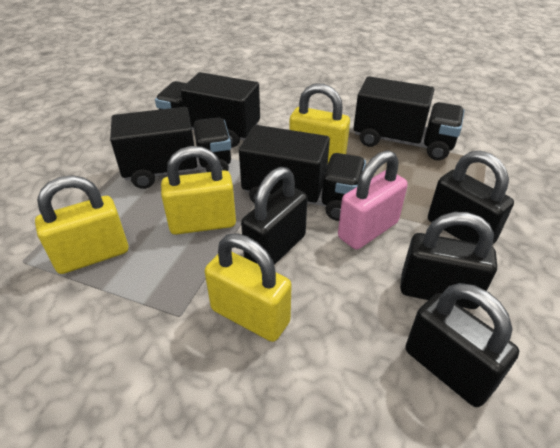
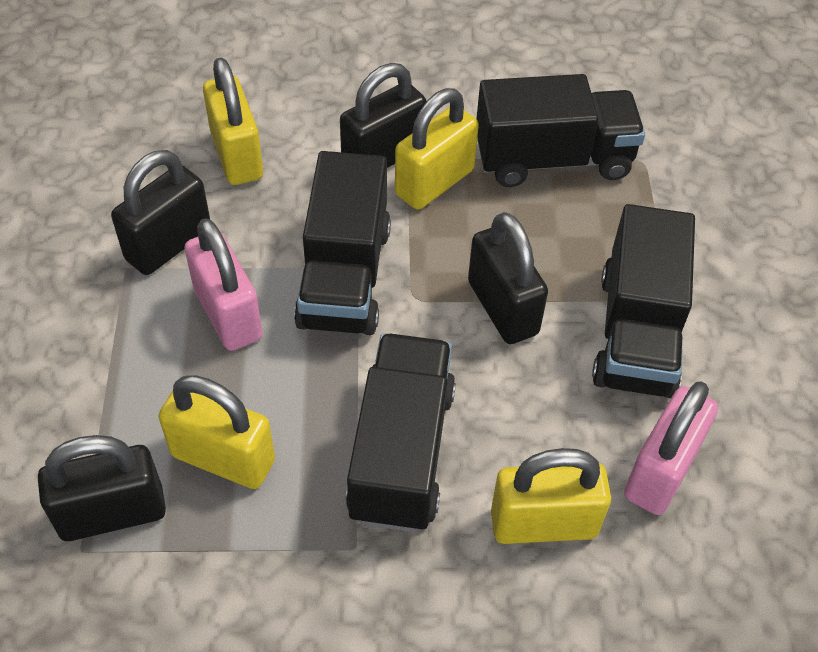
pink padlock: 1 -> 2

